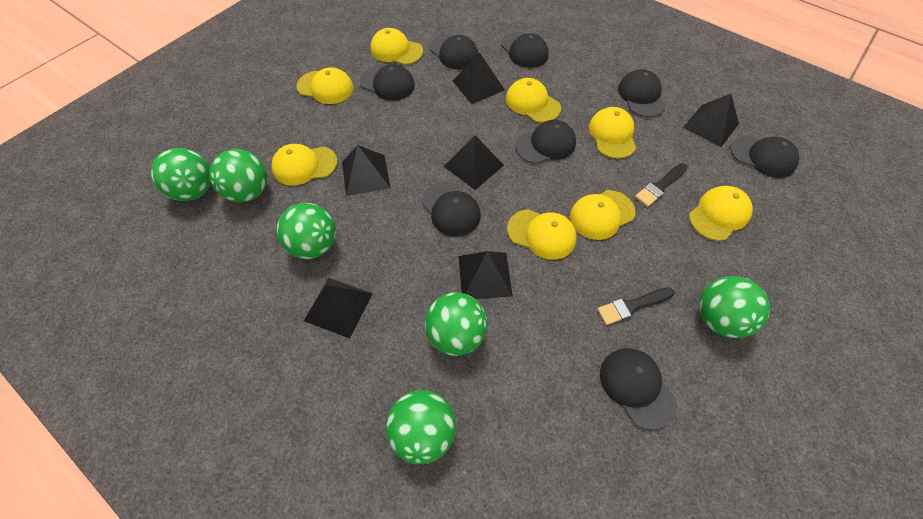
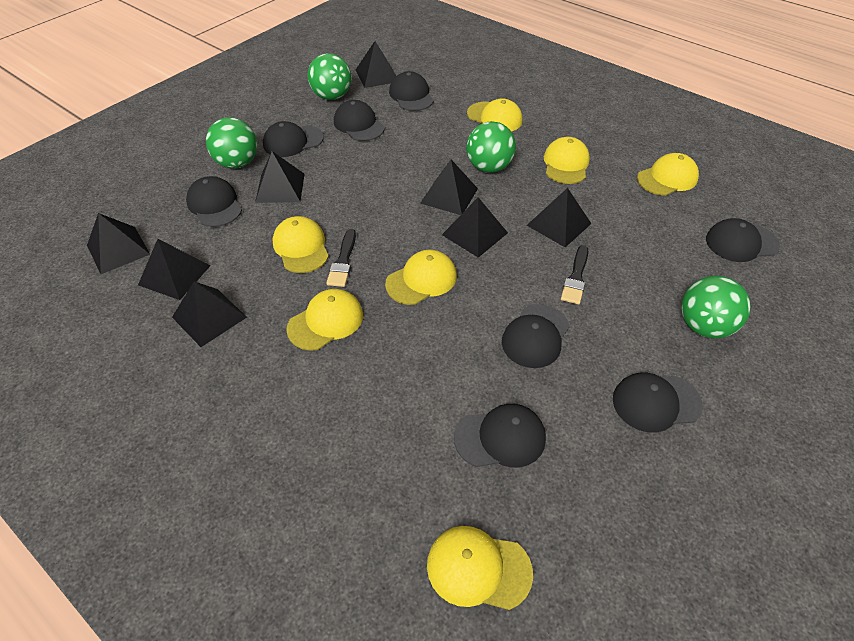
black pyramid: 6 -> 8
green ball: 6 -> 4
yellow cap: 8 -> 7

